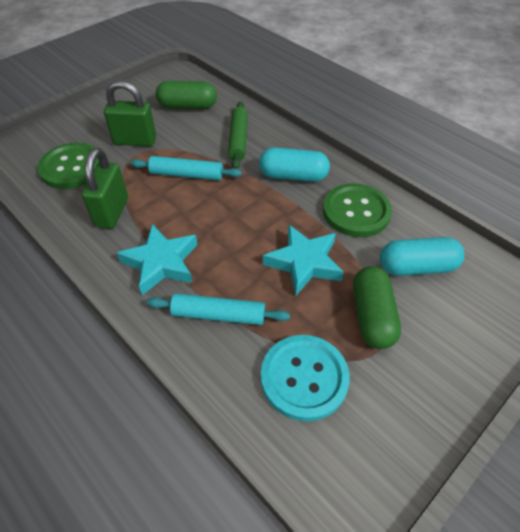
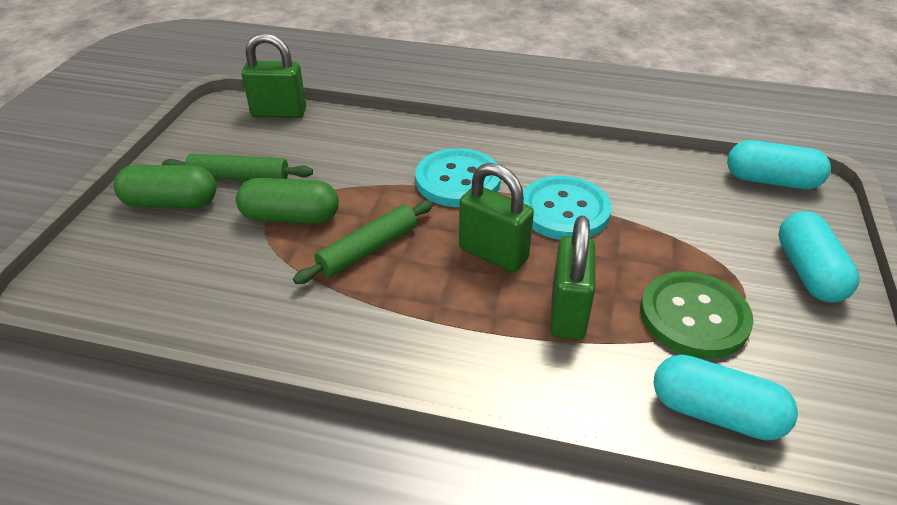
green button: 2 -> 1
green padlock: 2 -> 3
green rolling pin: 1 -> 2
turquoise button: 1 -> 2
turquoise capsule: 2 -> 3
turquoise rolling pin: 2 -> 0
turquoise star: 2 -> 0

